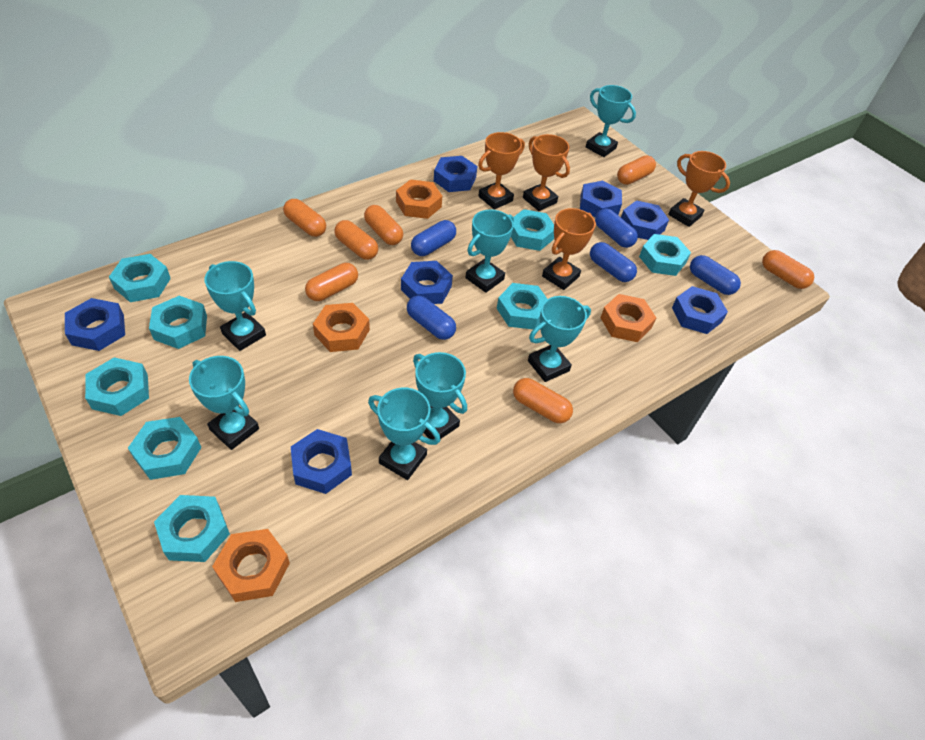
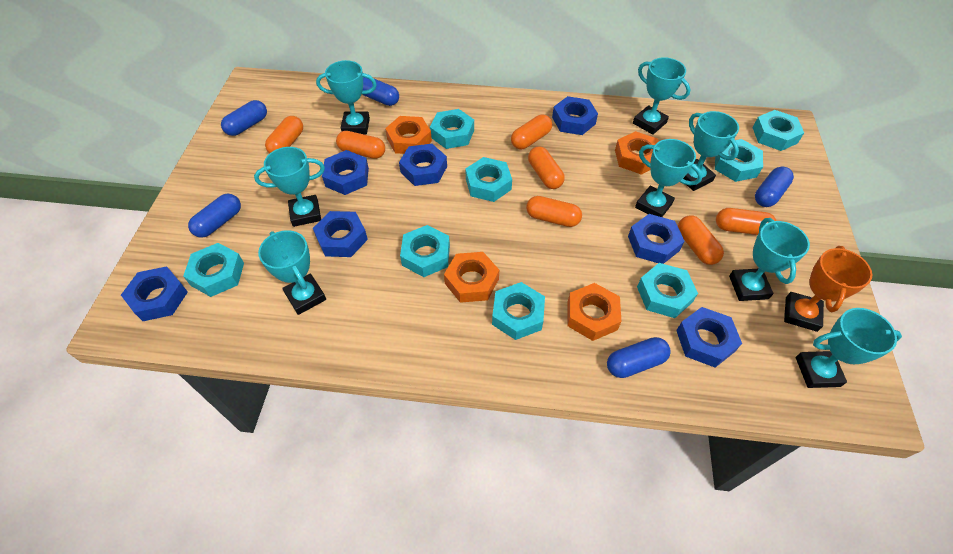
orange trophy: 4 -> 1
turquoise trophy: 7 -> 8

